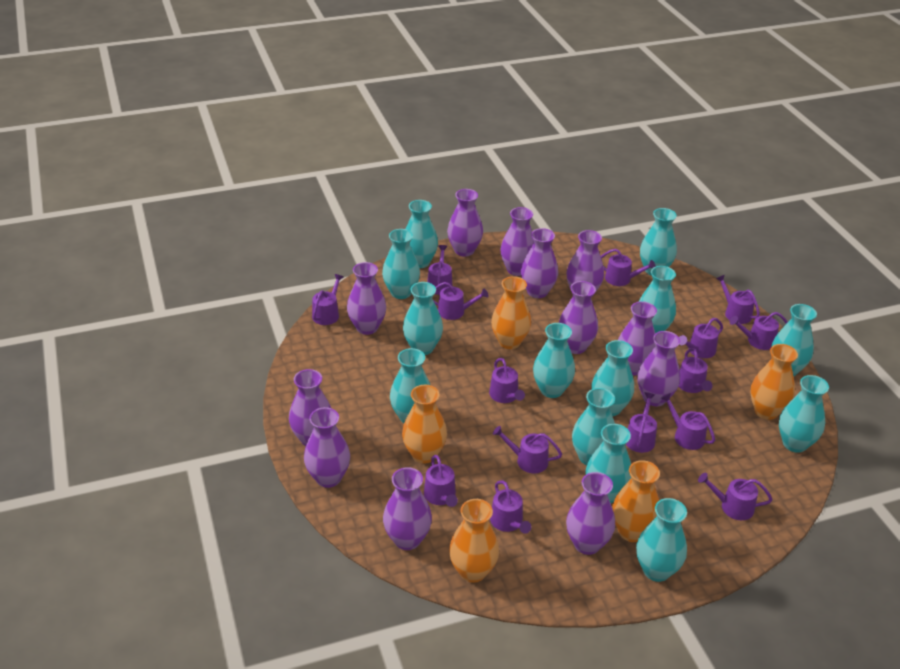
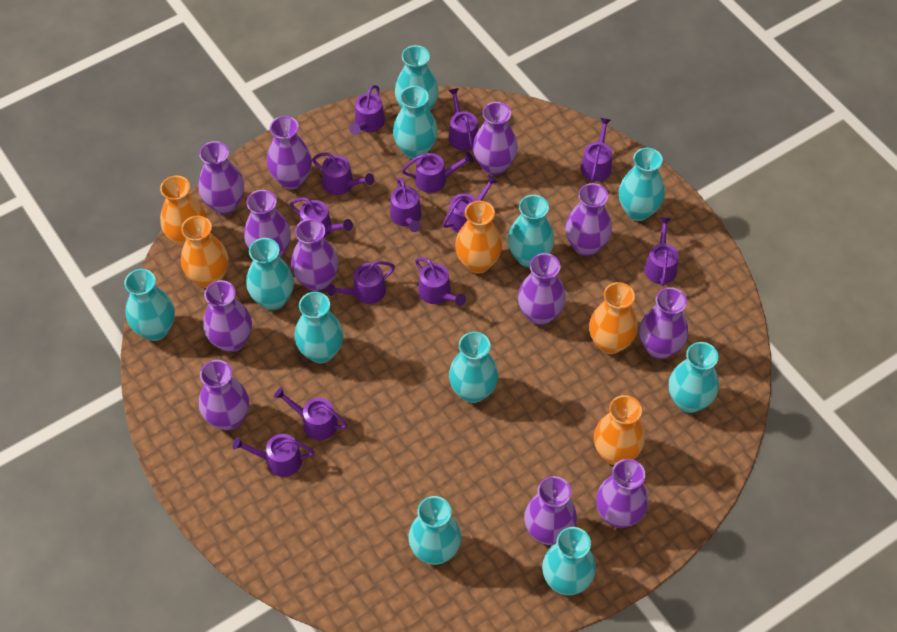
purple watering can: 15 -> 13
turquoise vase: 13 -> 11

